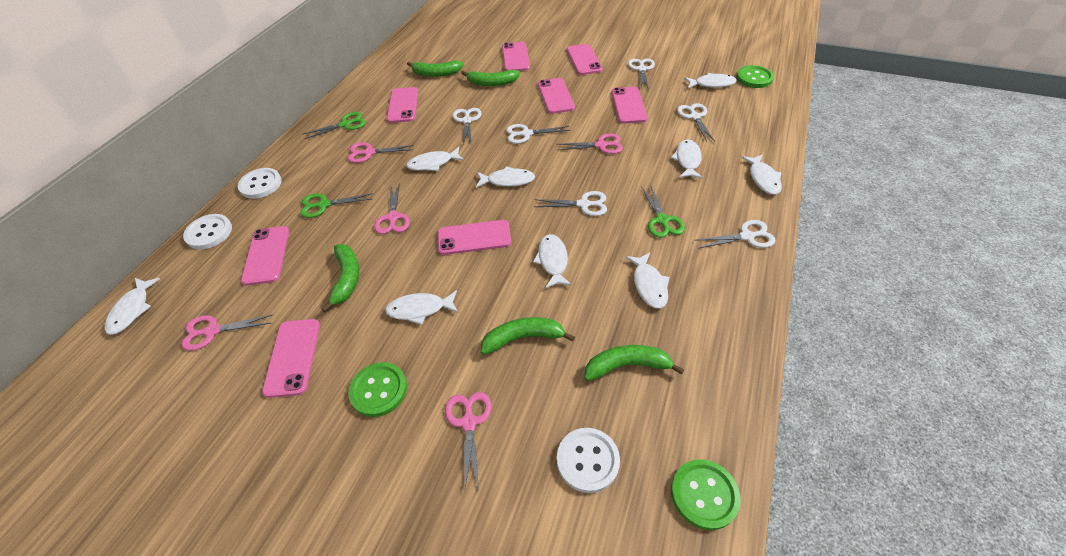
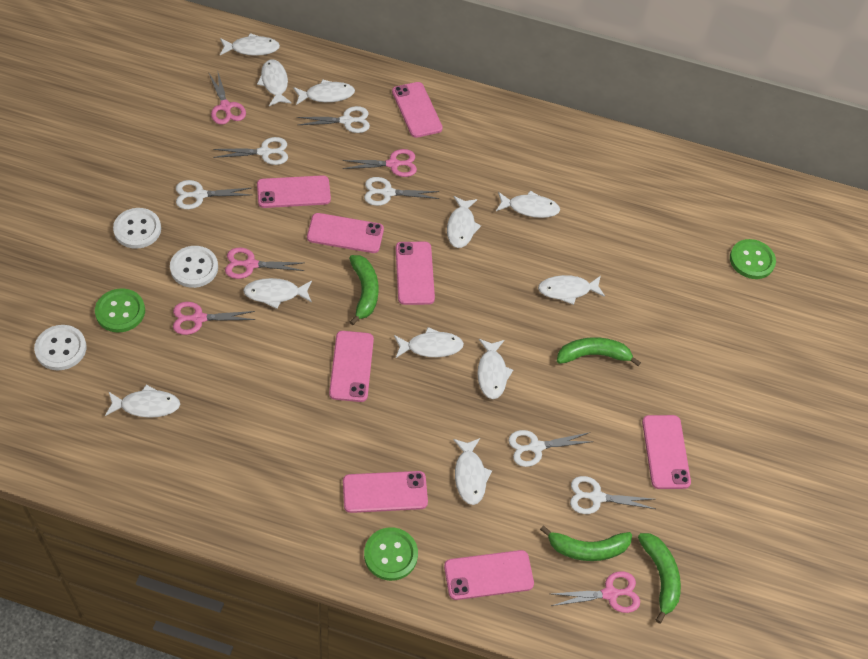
green banana: 5 -> 4
green scissors: 3 -> 0
white fish: 9 -> 11

